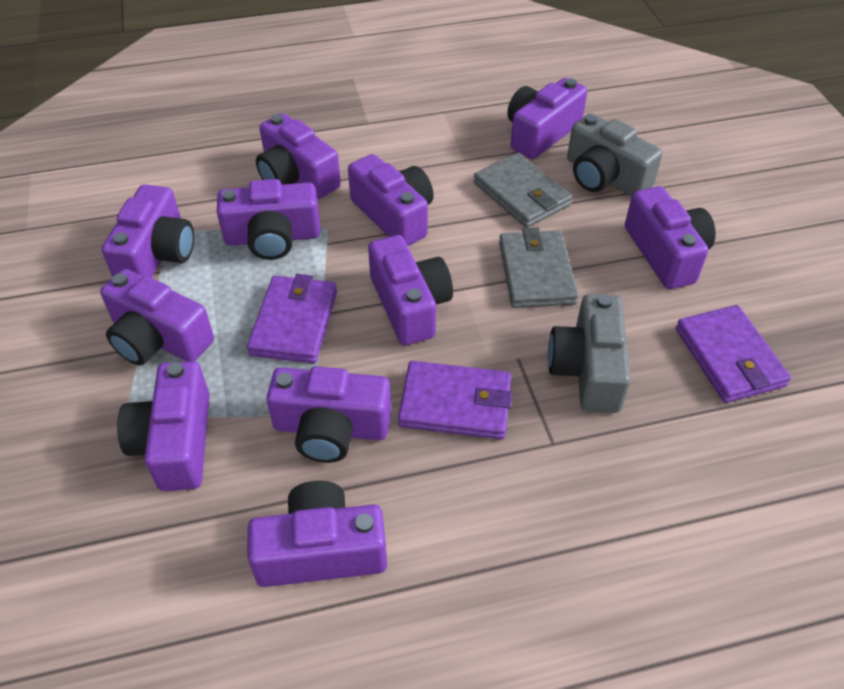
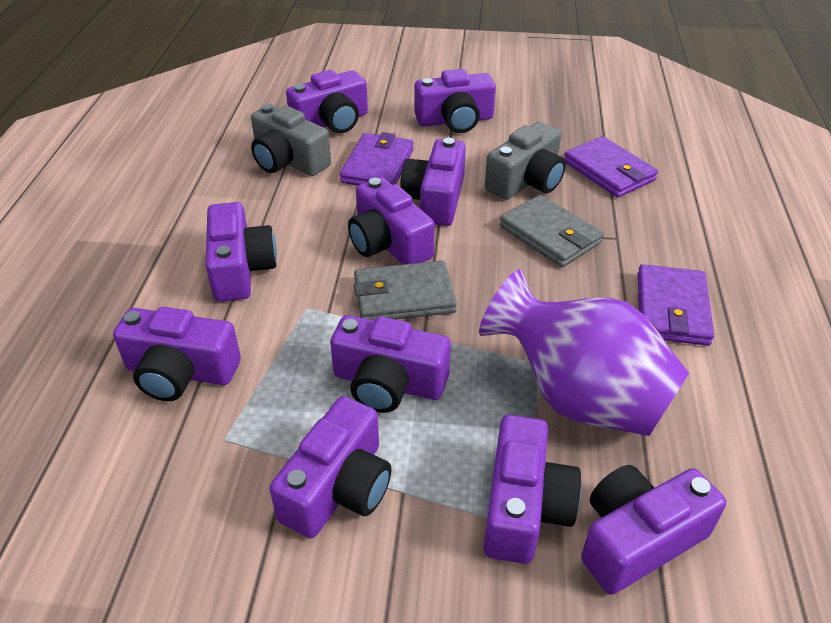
purple camera: 11 -> 10
purple vase: 0 -> 1

